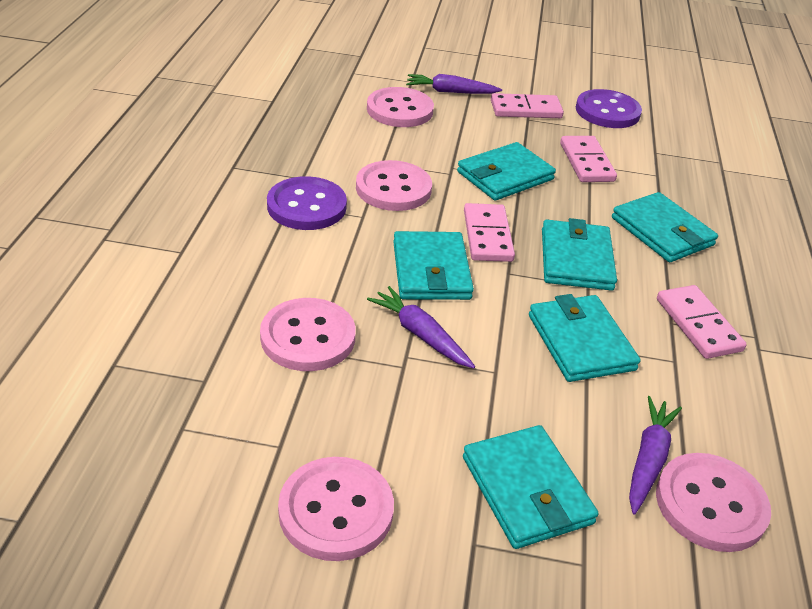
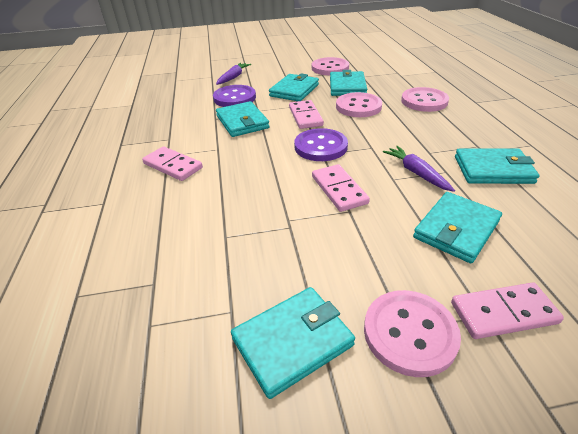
pink button: 5 -> 4
purple carrot: 3 -> 2

